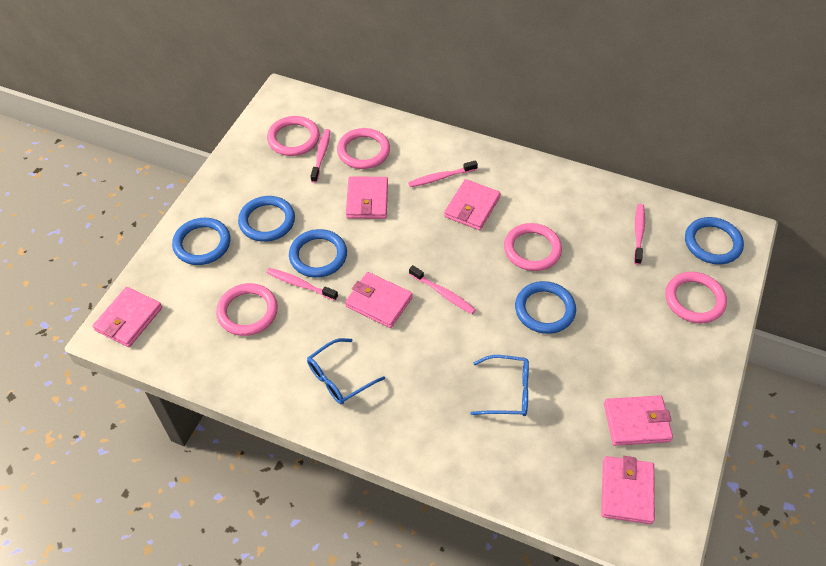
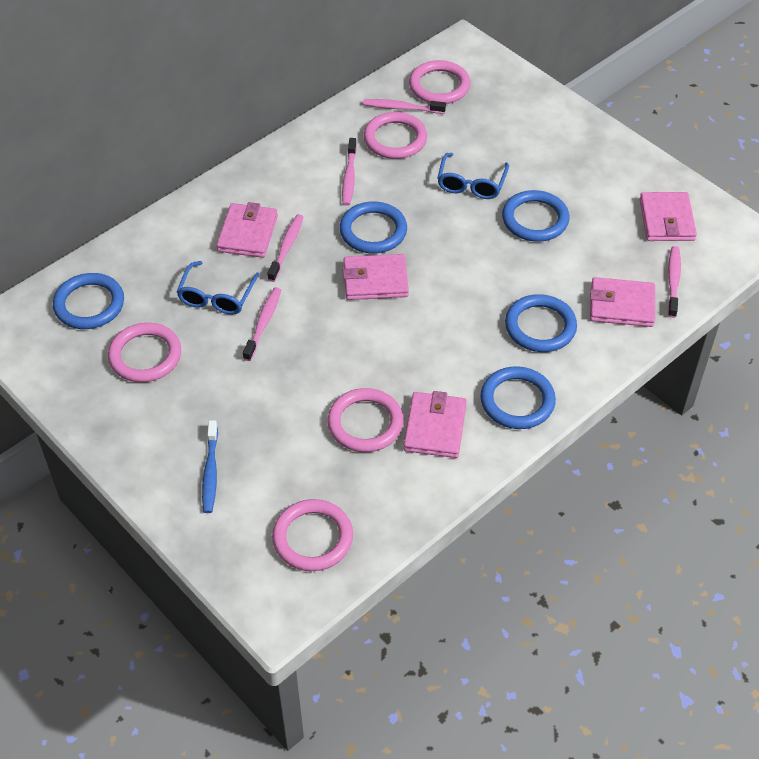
blue toothbrush: 0 -> 1
pink wallet: 6 -> 5

